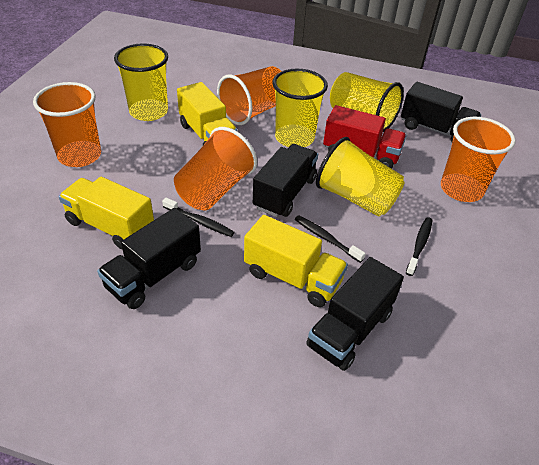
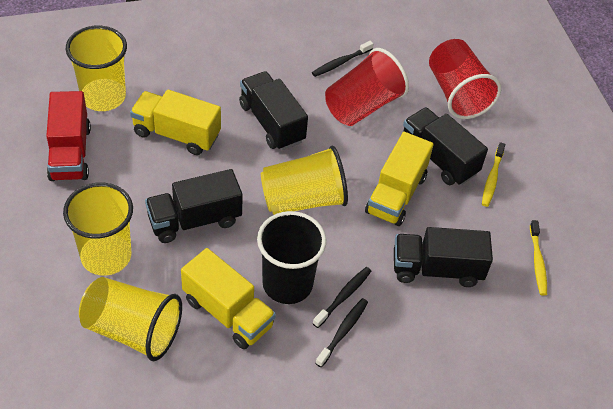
black cup: 0 -> 1
orange cup: 4 -> 0
red cup: 0 -> 2
yellow toothbrush: 0 -> 2

